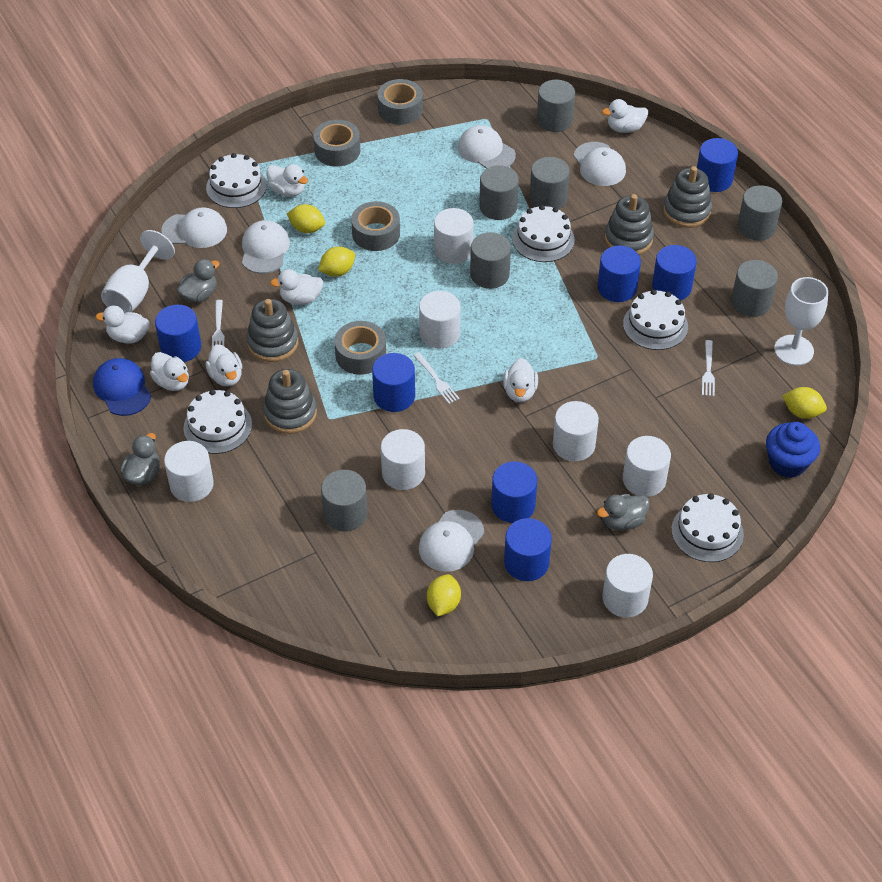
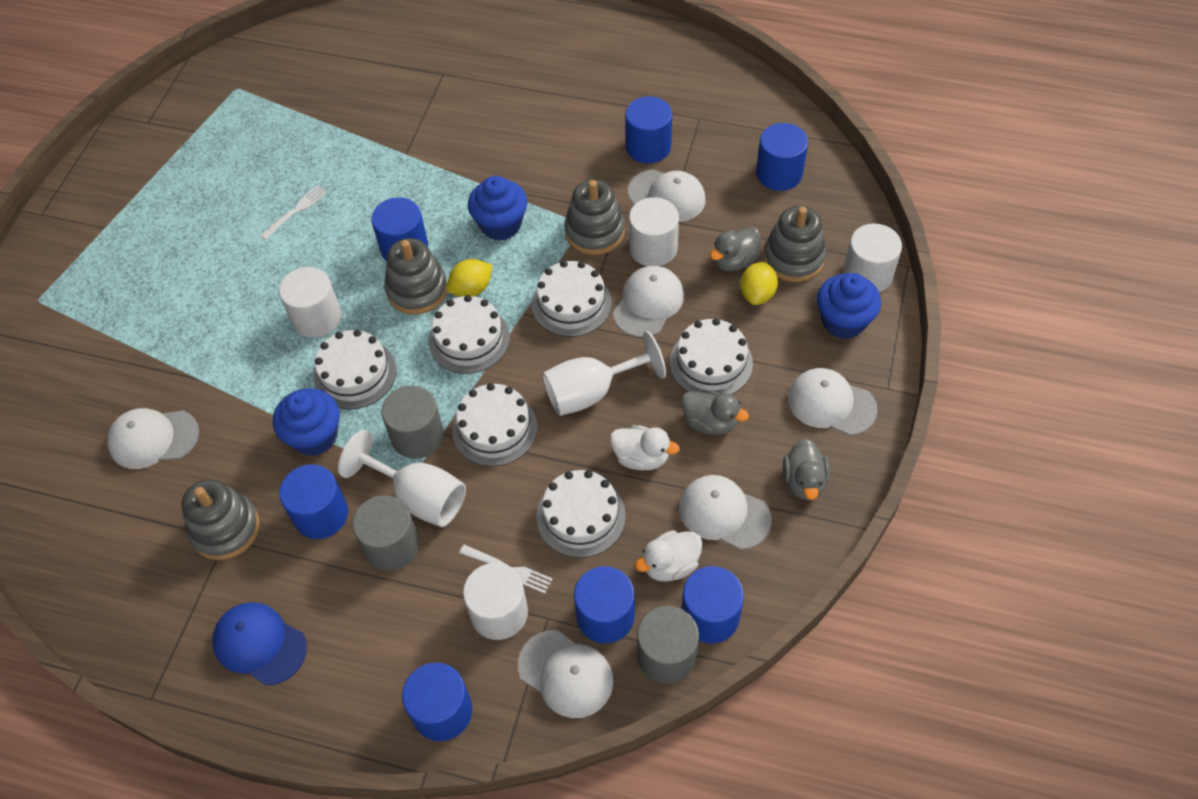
blue cupcake: 1 -> 3
grey cylinder: 7 -> 3
grey tape: 4 -> 0
white cake: 5 -> 6
white cap: 5 -> 6
white cylinder: 7 -> 4
white duck: 7 -> 2
white fork: 3 -> 2
yellow lemon: 4 -> 2

